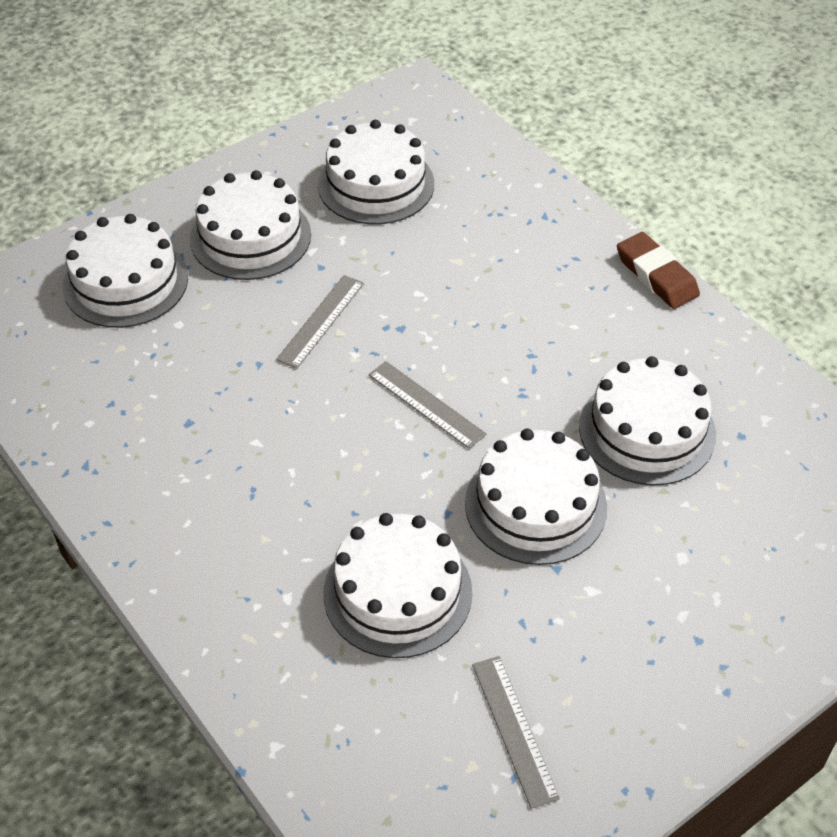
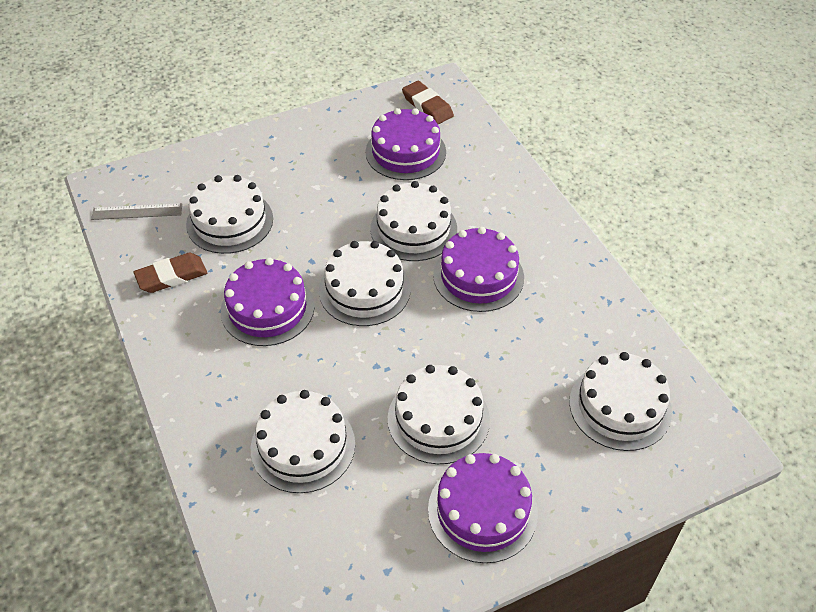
brown eraser: 1 -> 2
grey ruler: 3 -> 1
purple cake: 0 -> 4

